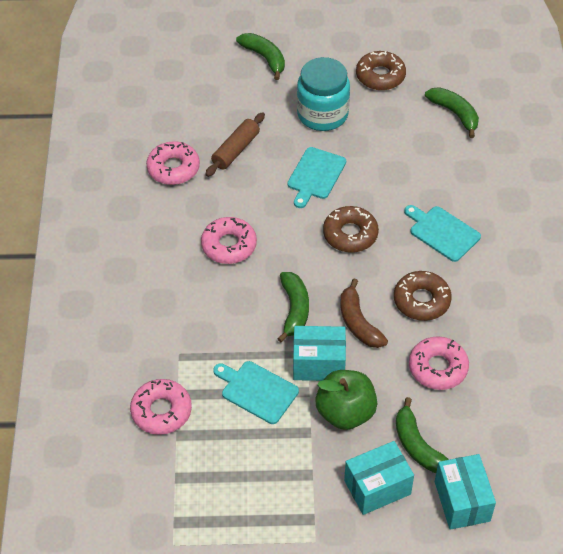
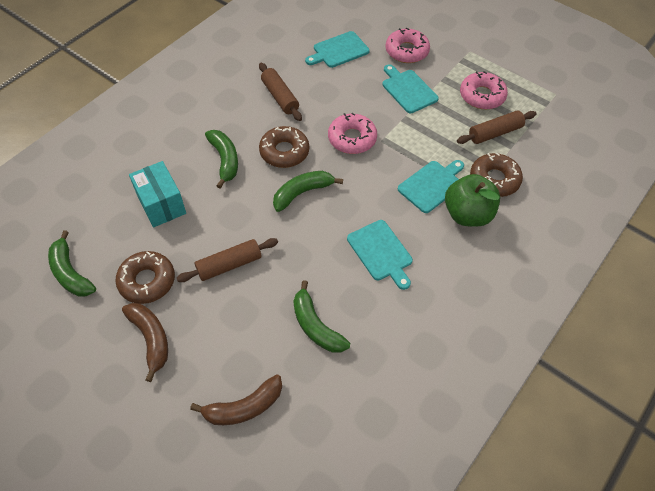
brown banana: 1 -> 2
brown rolling pin: 1 -> 3
pink donut: 4 -> 3
turquoise box: 3 -> 1
turquoise cutting board: 3 -> 4
turquoise jar: 1 -> 0

